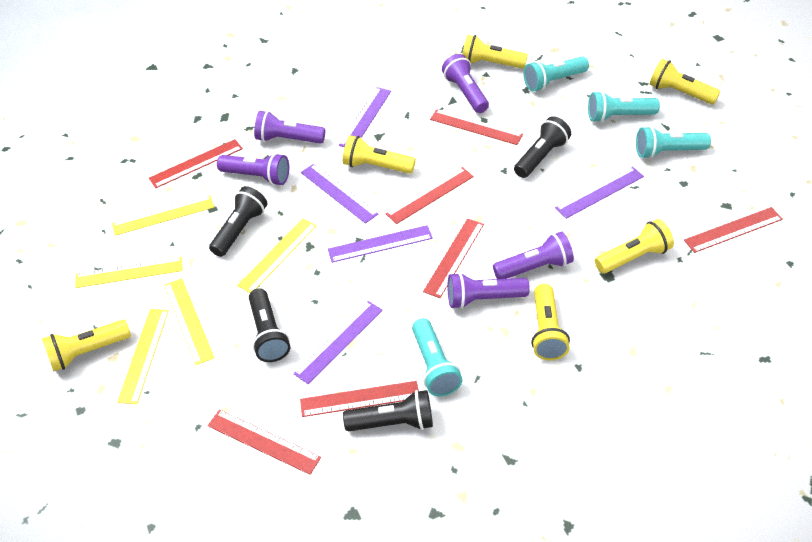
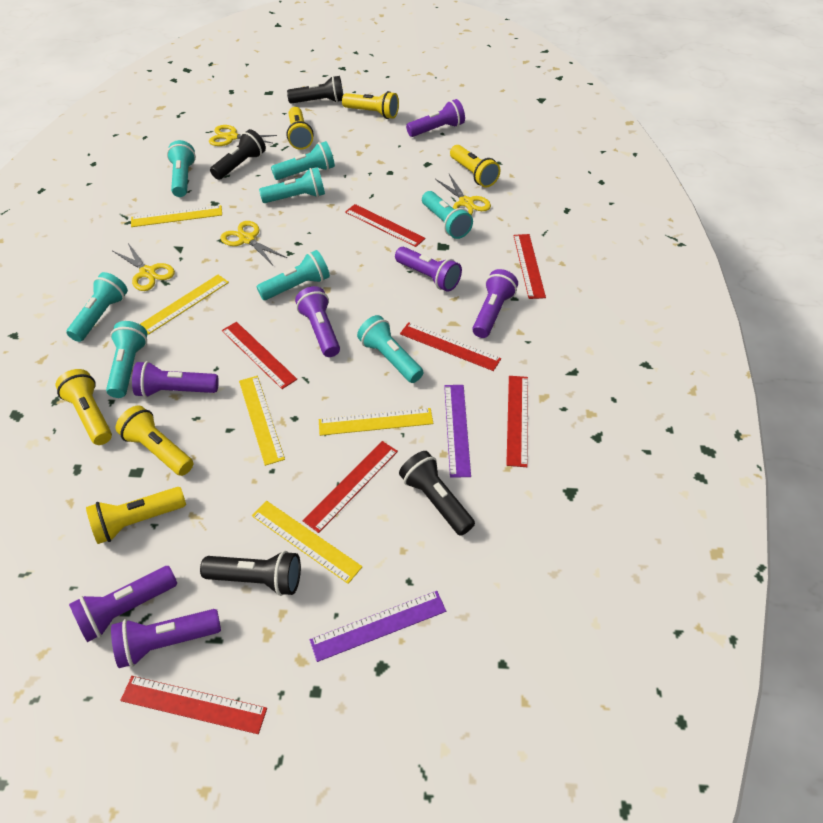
purple flashlight: 5 -> 7
purple ruler: 5 -> 2
turquoise flashlight: 4 -> 8
yellow scissors: 0 -> 4

